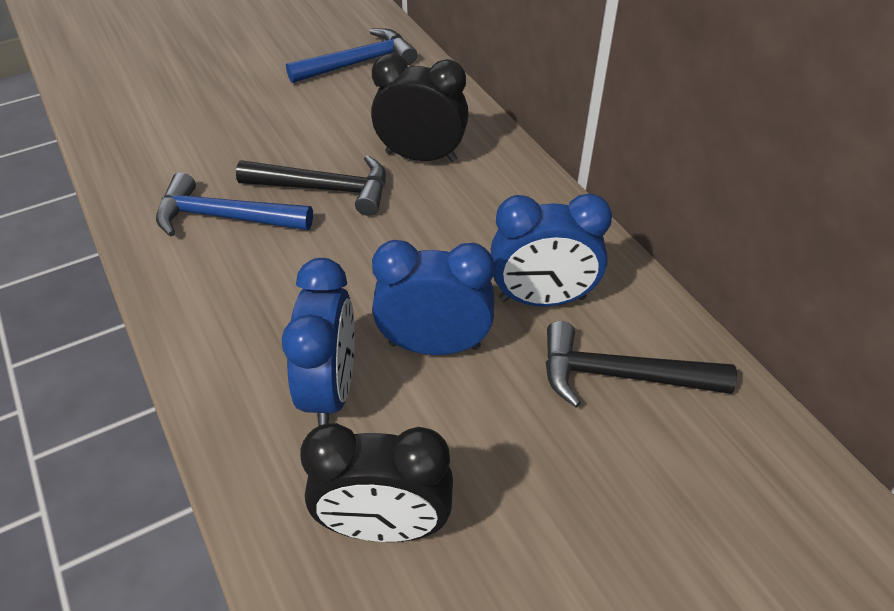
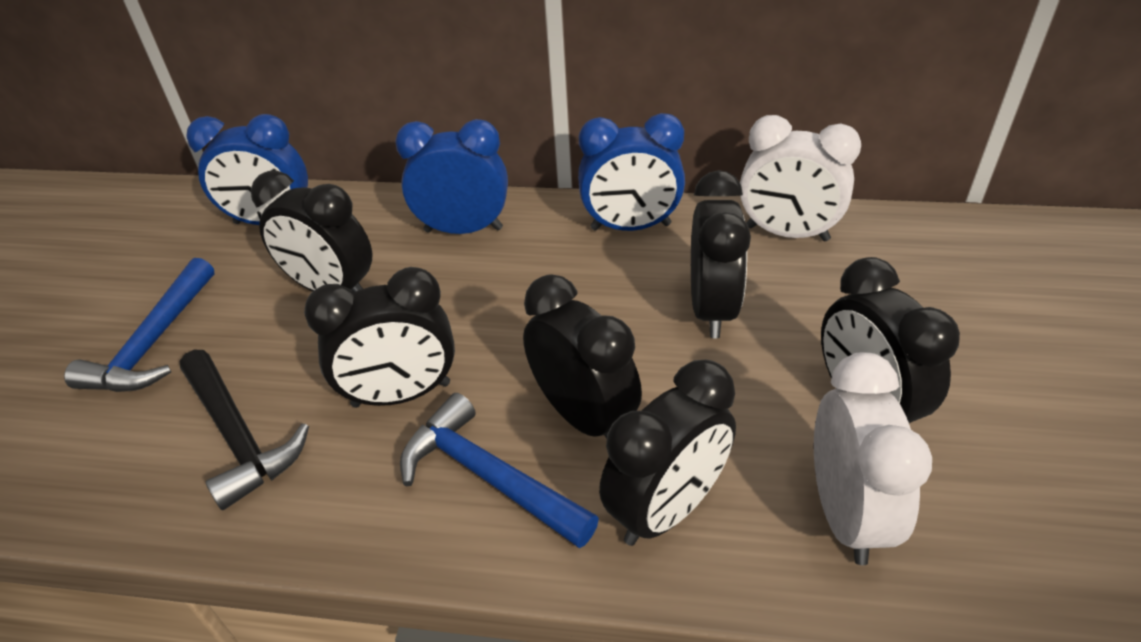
black clock: 2 -> 6
black hammer: 2 -> 1
white clock: 0 -> 2

